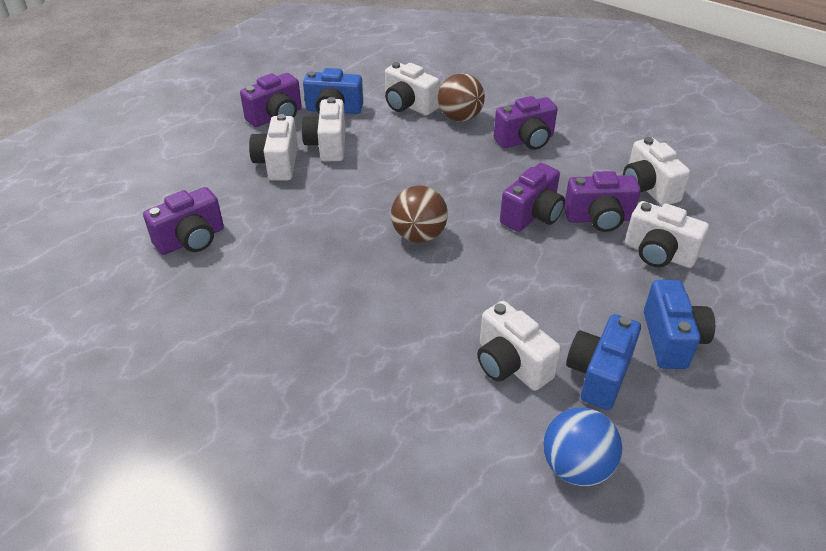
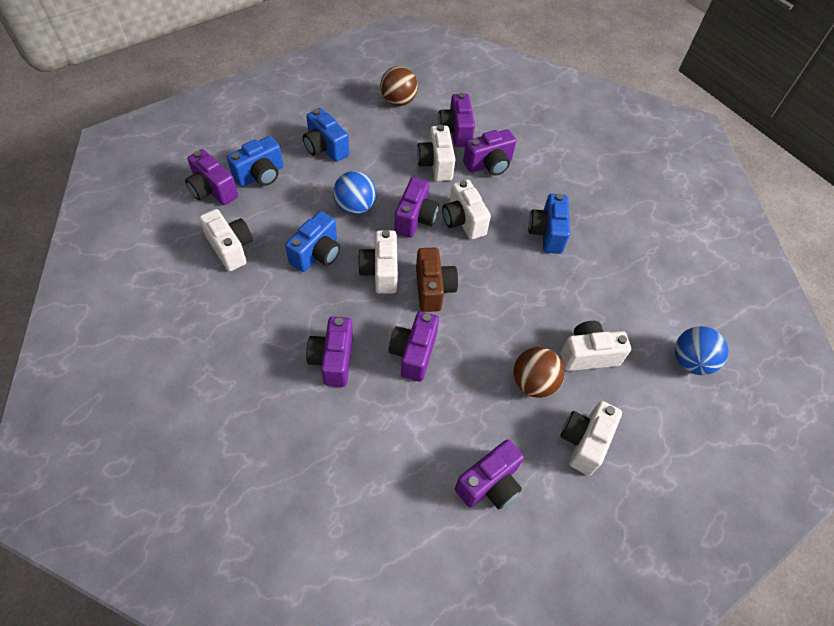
blue ball: 1 -> 2
blue camera: 3 -> 4
brown camera: 0 -> 1
purple camera: 5 -> 7

